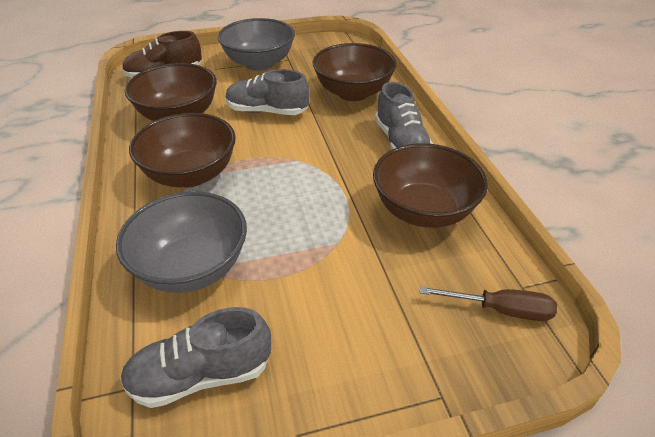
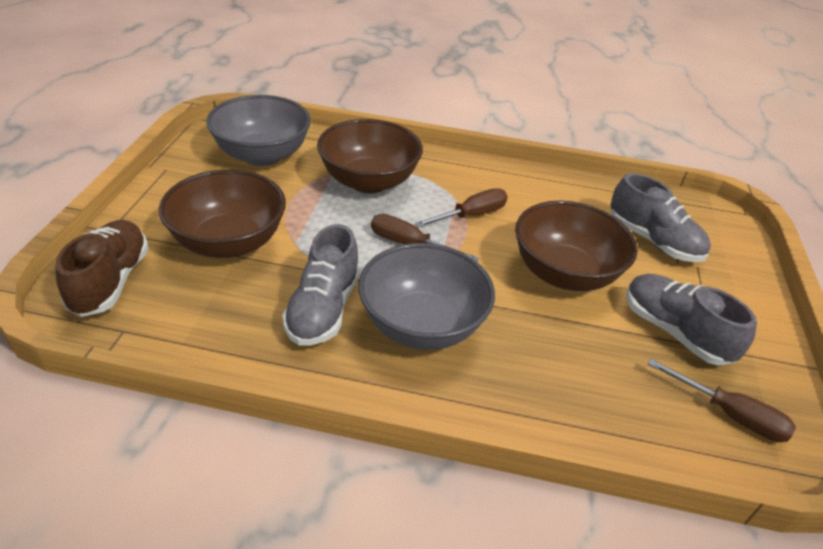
brown bowl: 4 -> 3
brown screwdriver: 1 -> 3

